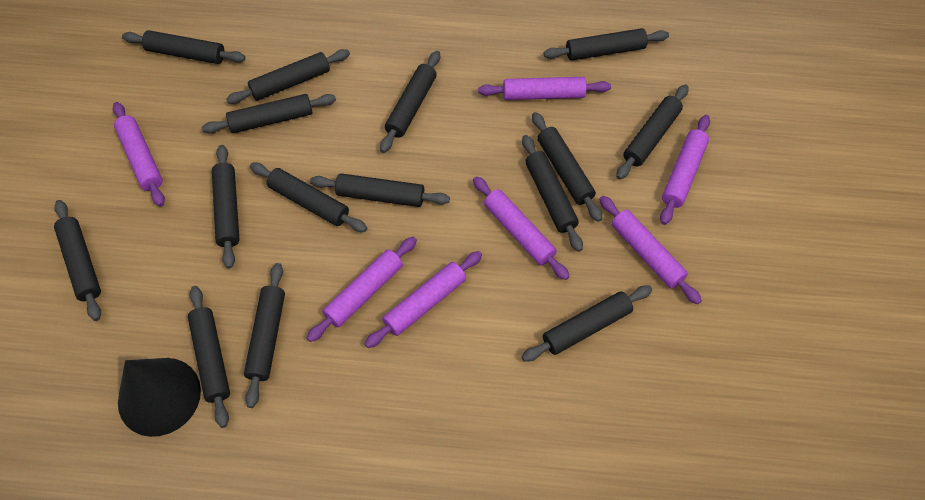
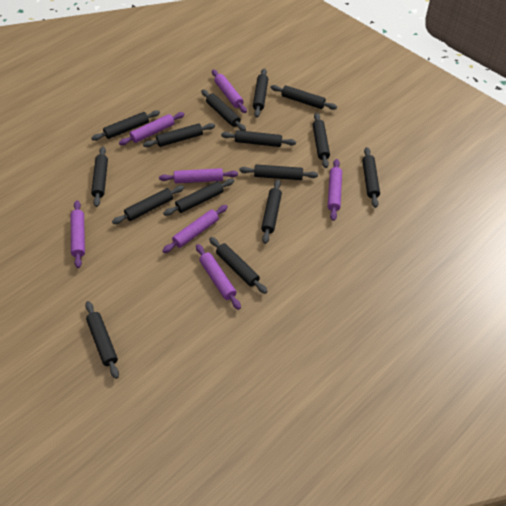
black cone: 1 -> 0

